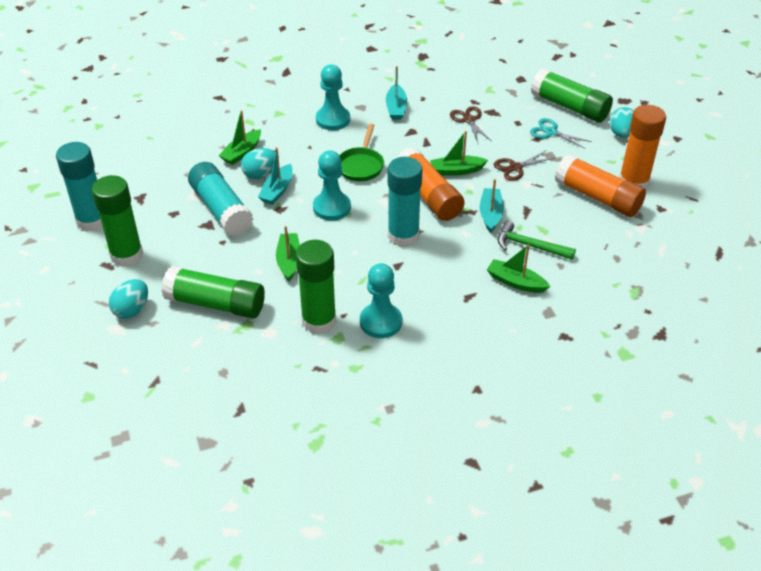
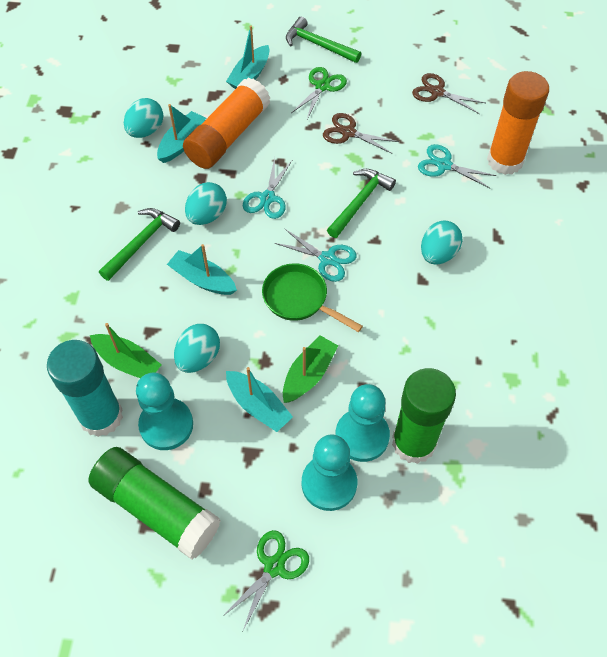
green boat: 4 -> 2
green glue stick: 4 -> 2
green hammer: 1 -> 3
green scissors: 0 -> 2
orange glue stick: 3 -> 2
turquoise boat: 3 -> 4
turquoise egg: 3 -> 4
turquoise glue stick: 3 -> 1
turquoise scissors: 1 -> 3

